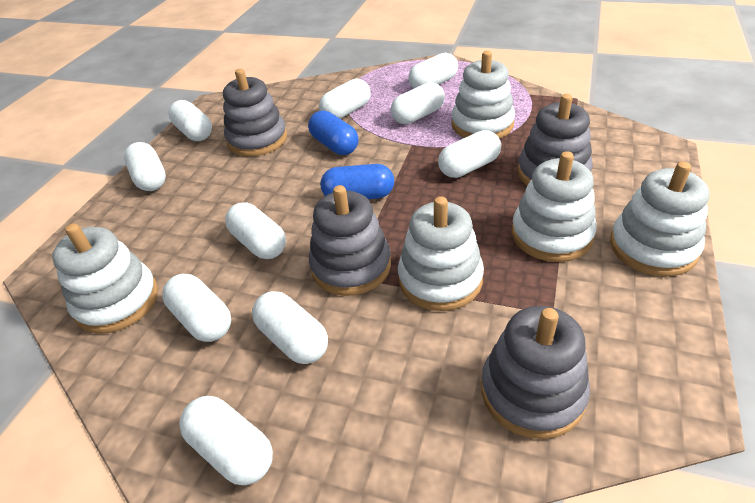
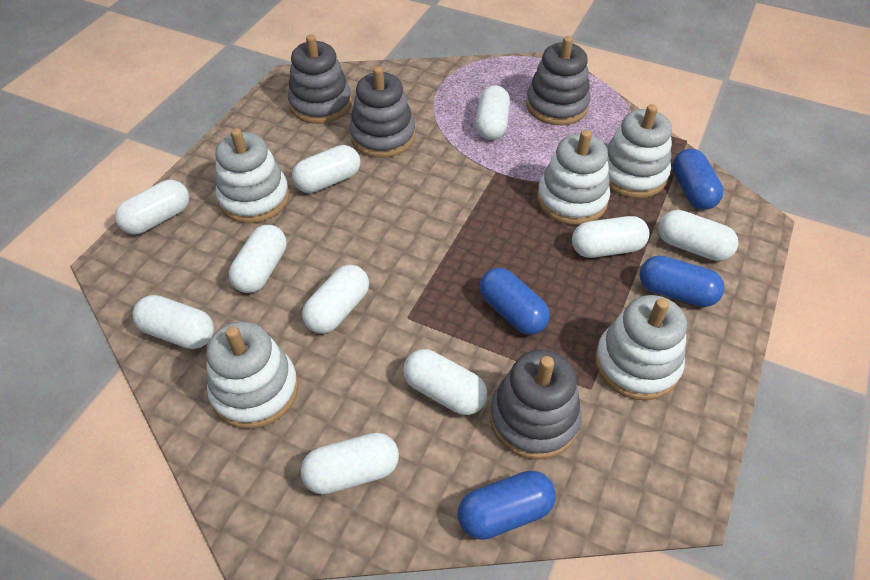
blue capsule: 2 -> 4

